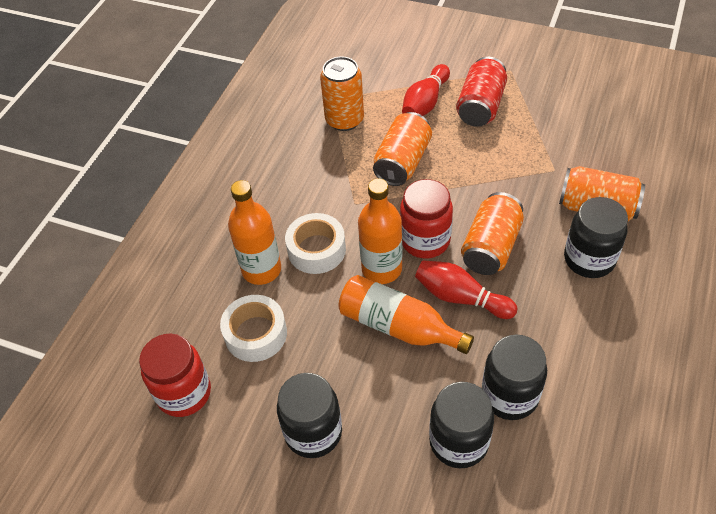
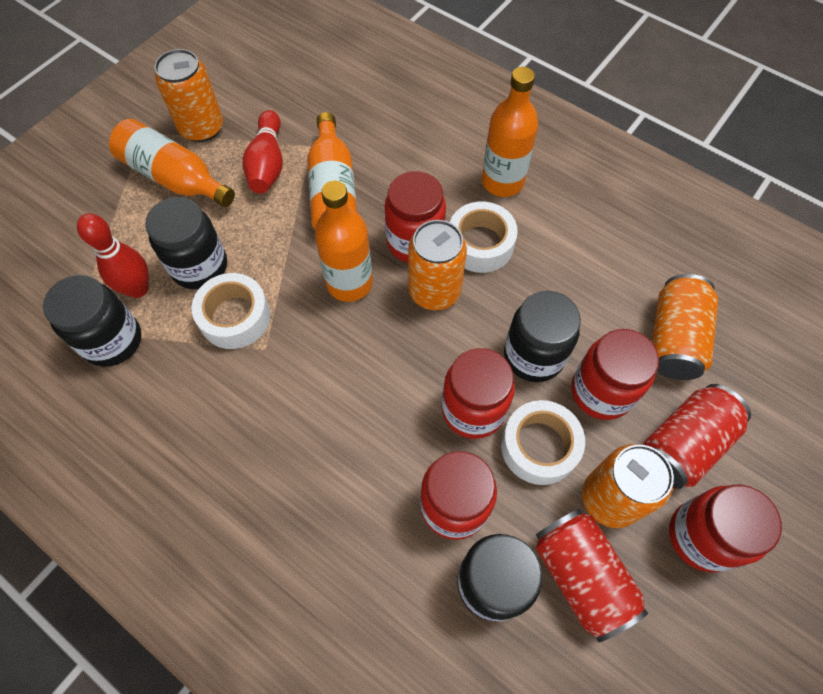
orange bottle: 3 -> 4
red can: 1 -> 2
red jar: 2 -> 5
white tape: 2 -> 3

